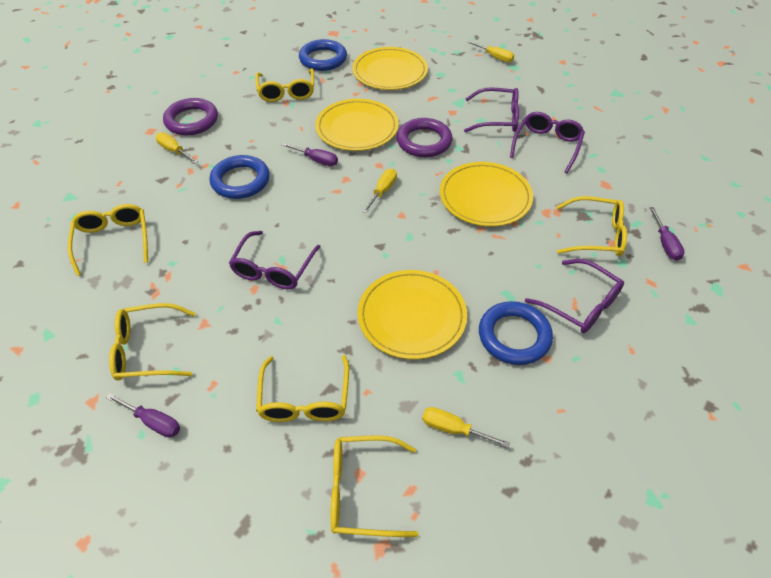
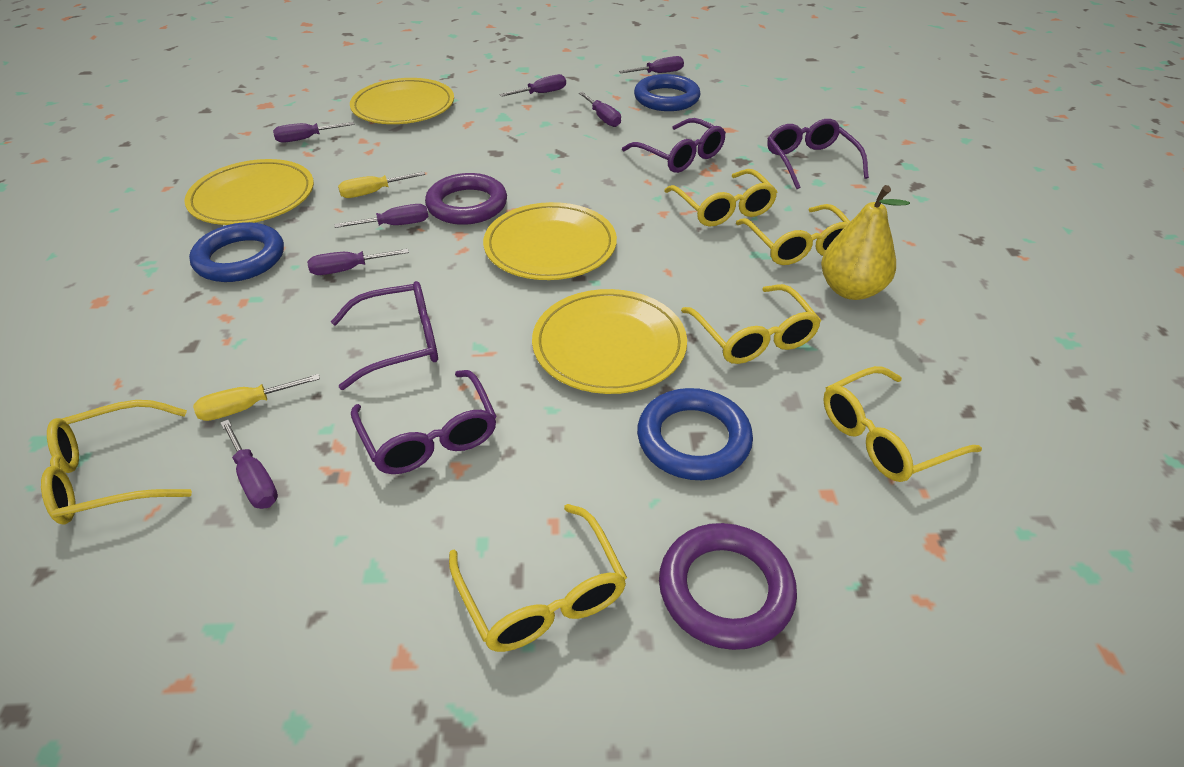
purple screwdriver: 3 -> 7
yellow pear: 0 -> 1
yellow screwdriver: 4 -> 2

